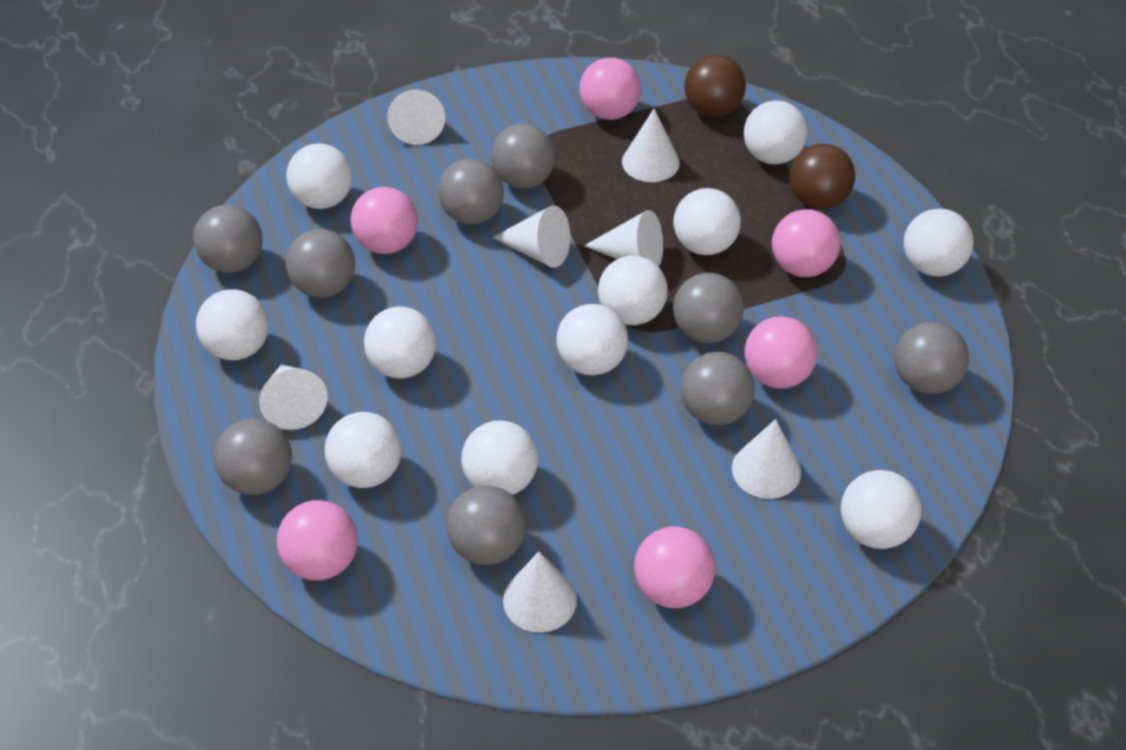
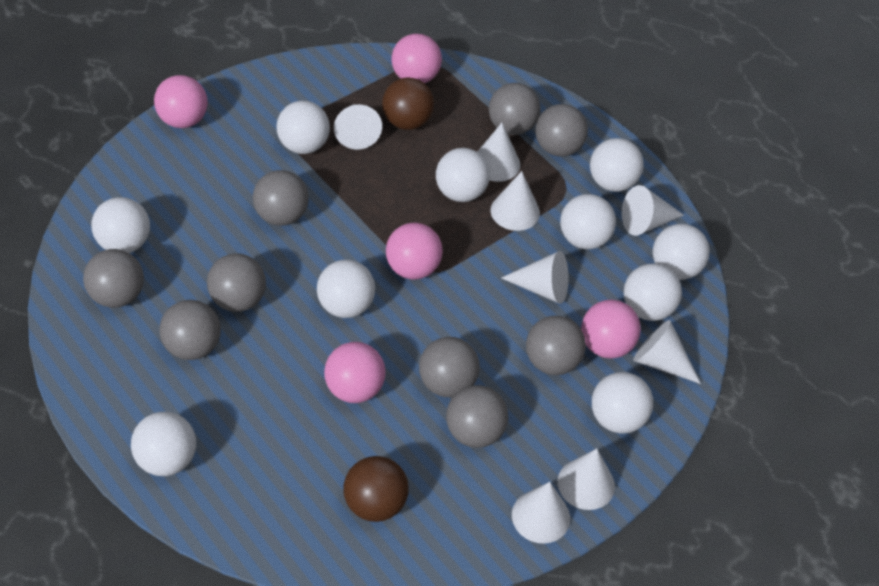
pink ball: 6 -> 5
white ball: 11 -> 10
white cone: 7 -> 8

